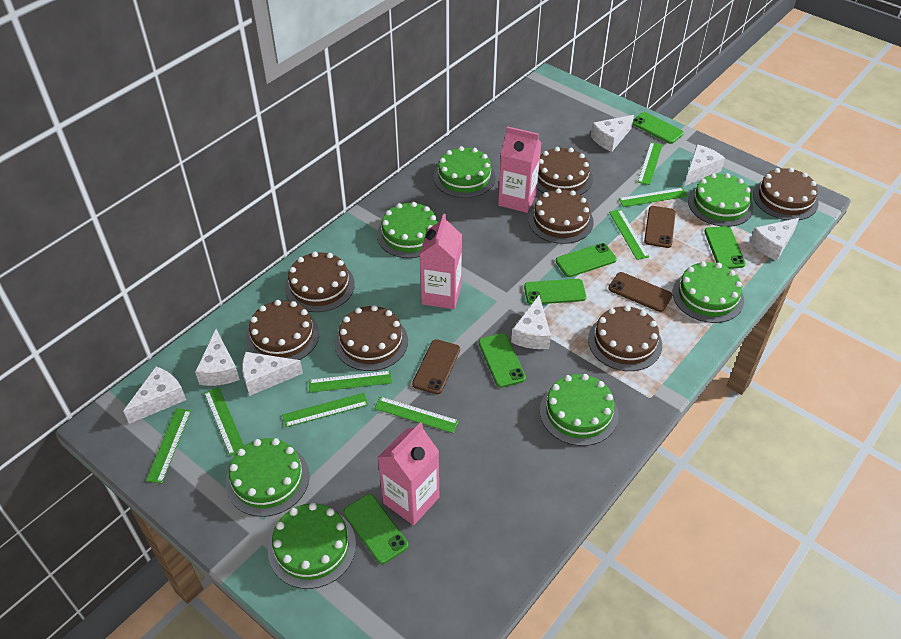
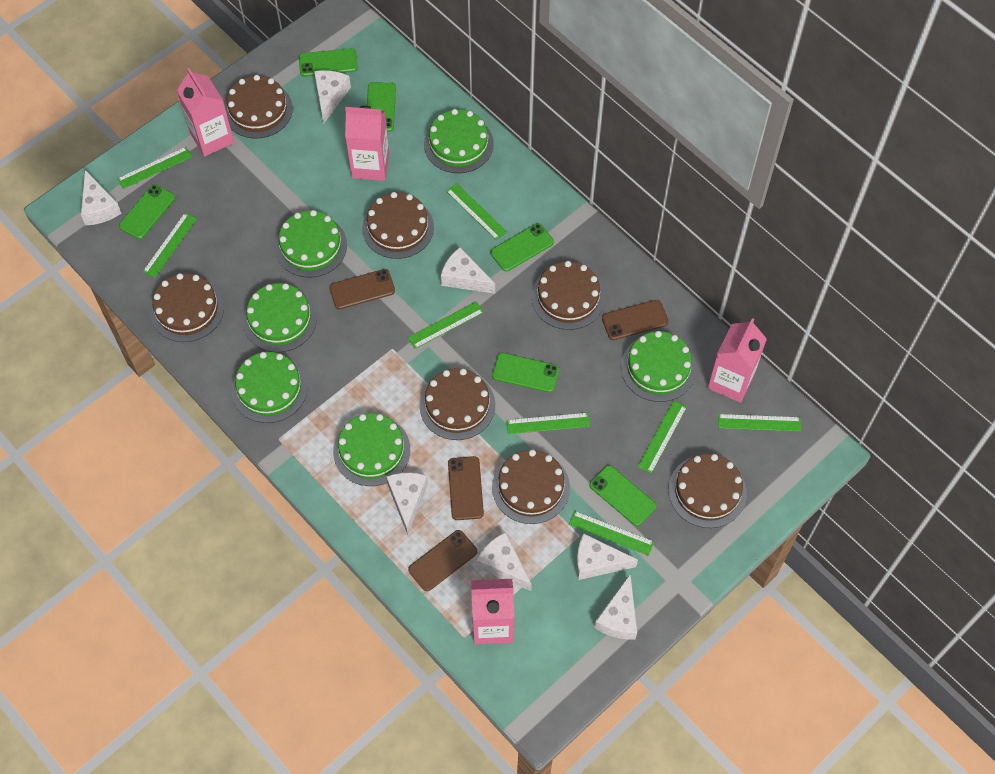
brown phone: 3 -> 4
green cake: 7 -> 6
pink carton: 3 -> 4

